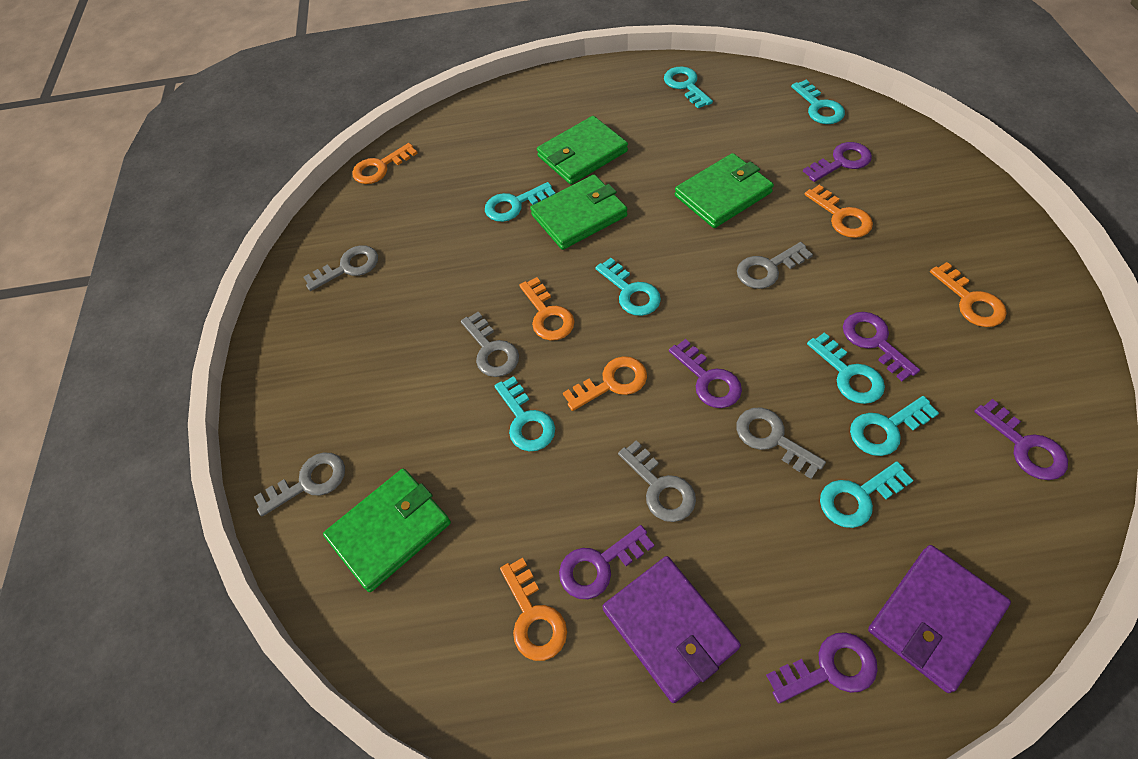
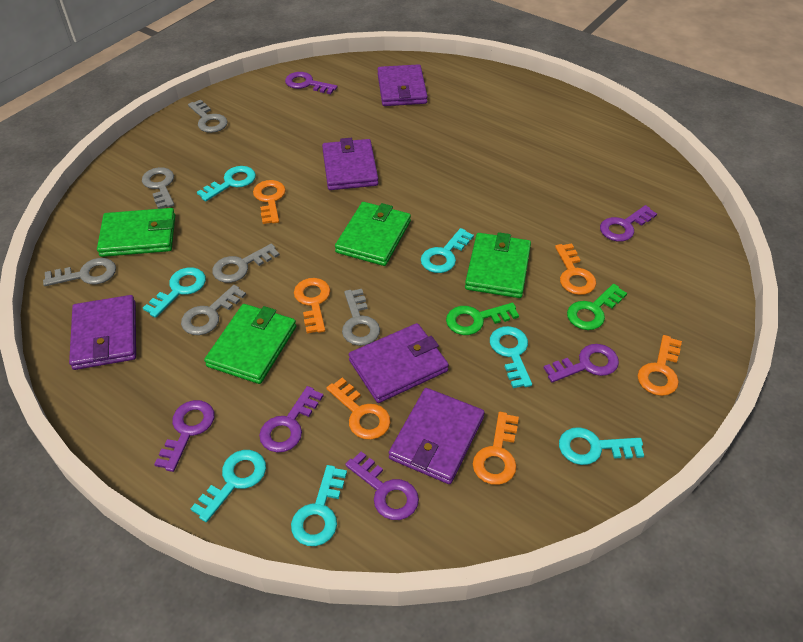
green key: 0 -> 2
purple wallet: 2 -> 5
turquoise key: 8 -> 7

